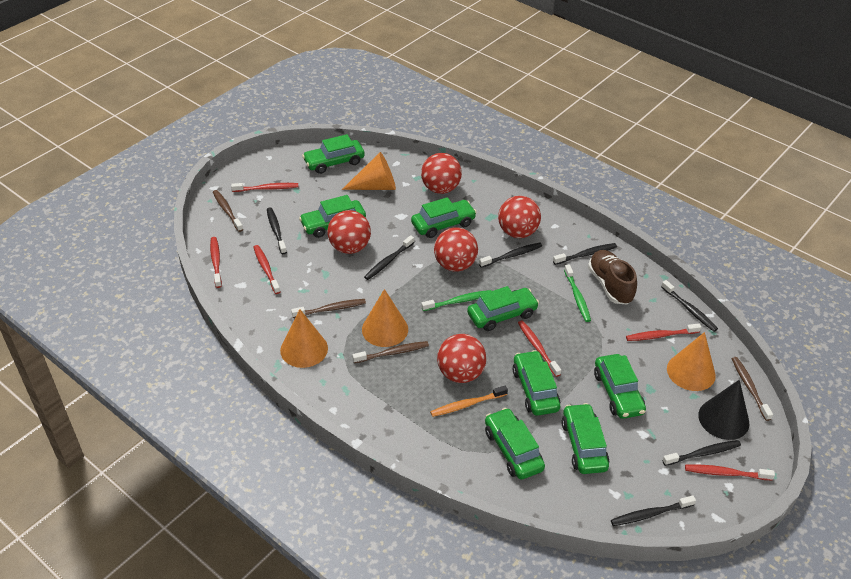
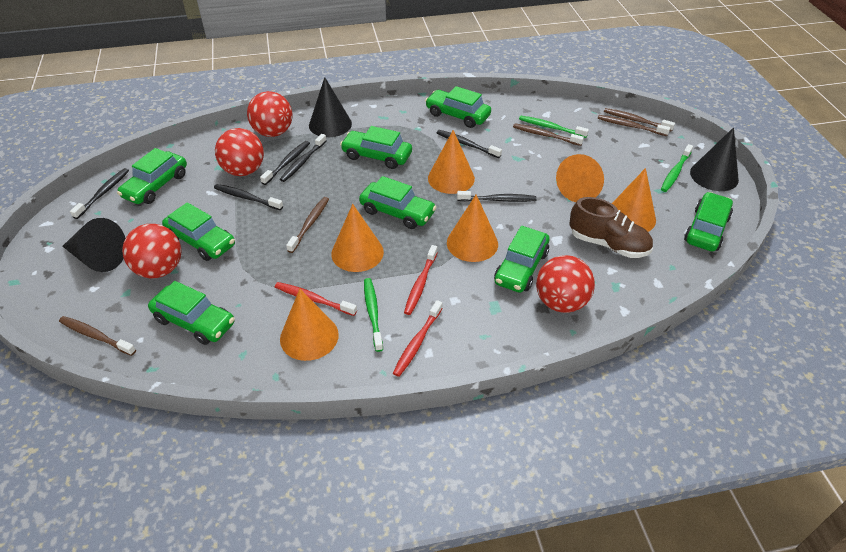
black cone: 1 -> 3
black toothbrush: 7 -> 6
brown toothbrush: 4 -> 5
green toothbrush: 2 -> 3
orange cone: 4 -> 6
orange toothbrush: 1 -> 0
red ball: 5 -> 4
red toothbrush: 6 -> 3

